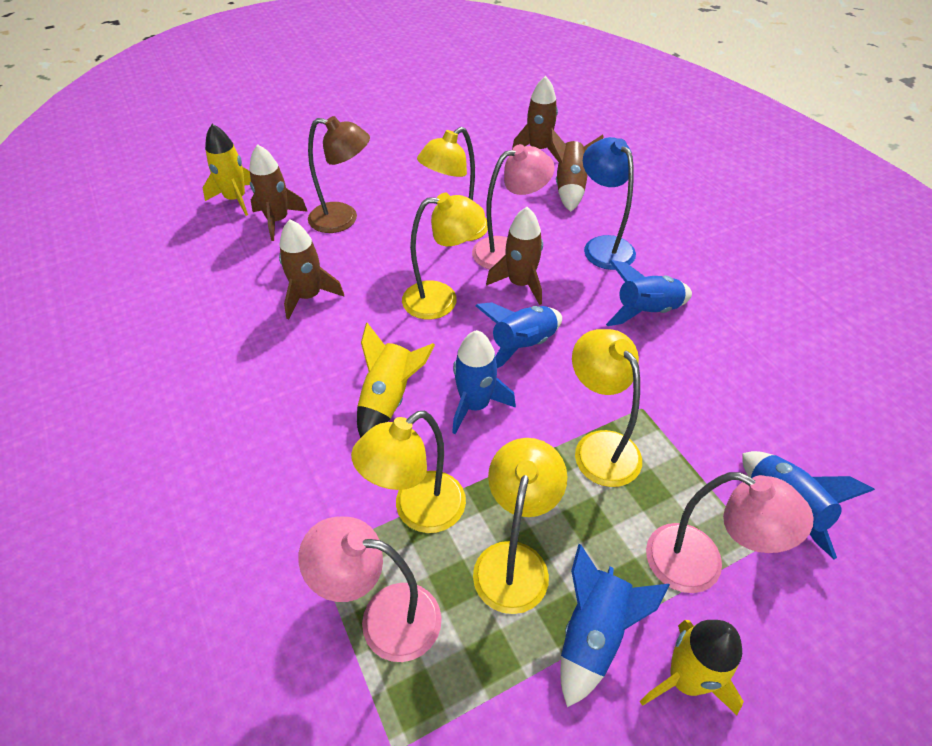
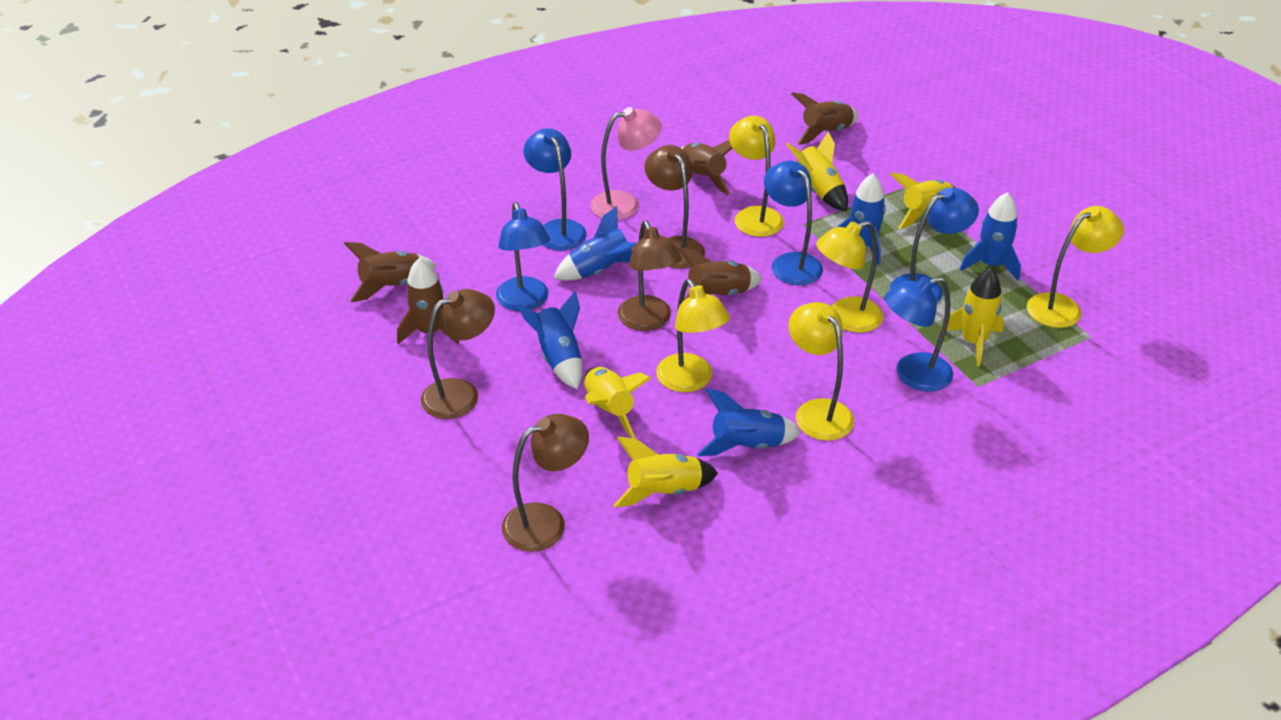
blue lamp: 1 -> 5
brown lamp: 1 -> 4
pink lamp: 3 -> 1
yellow rocket: 3 -> 5

